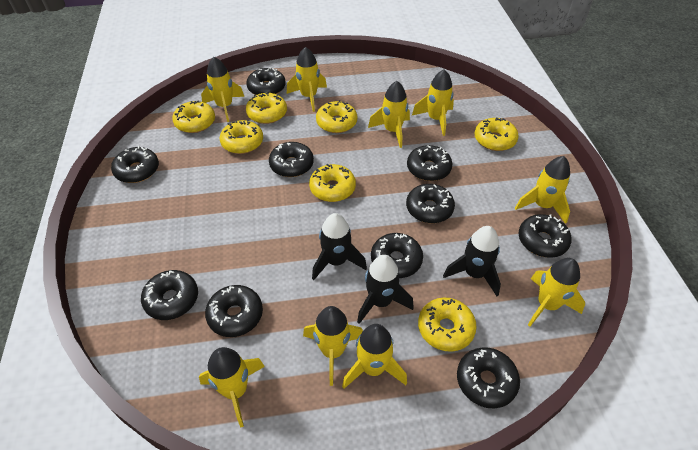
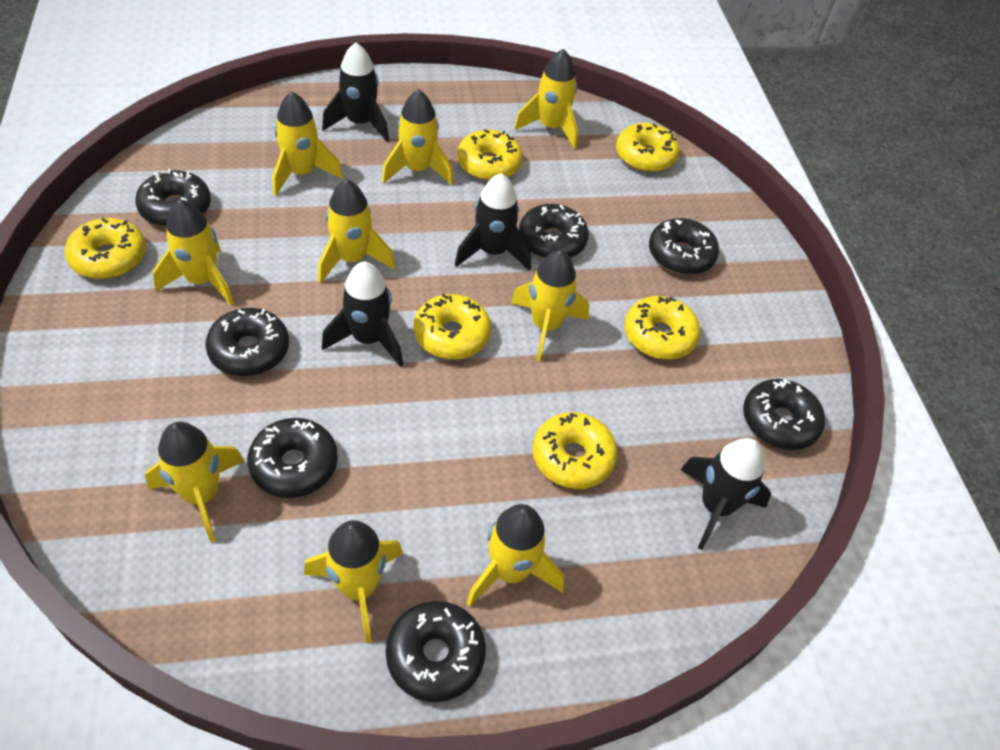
black donut: 10 -> 7
black rocket: 3 -> 4
yellow donut: 7 -> 6

